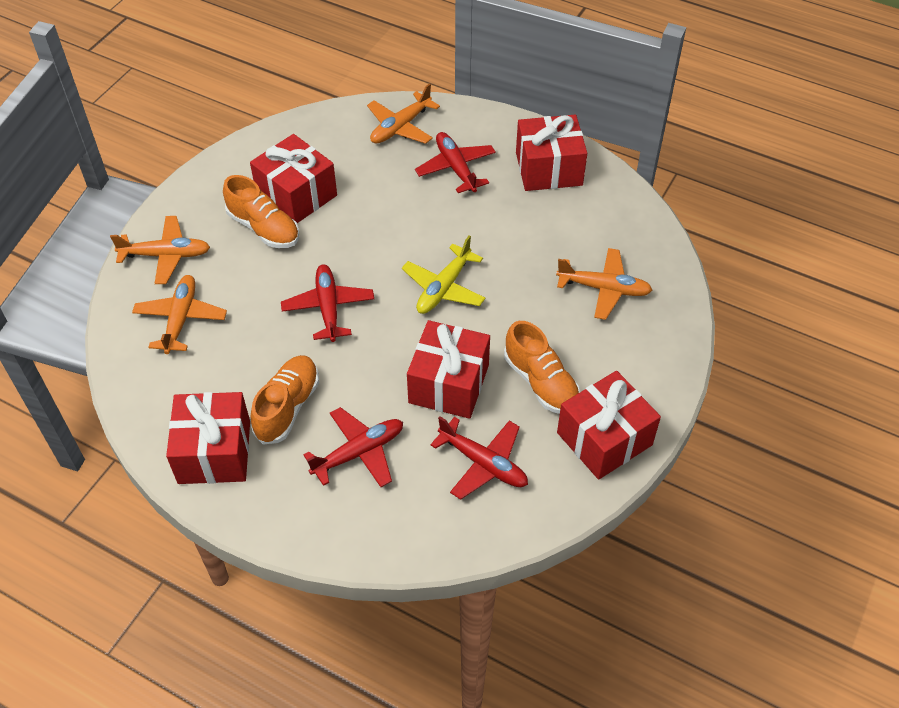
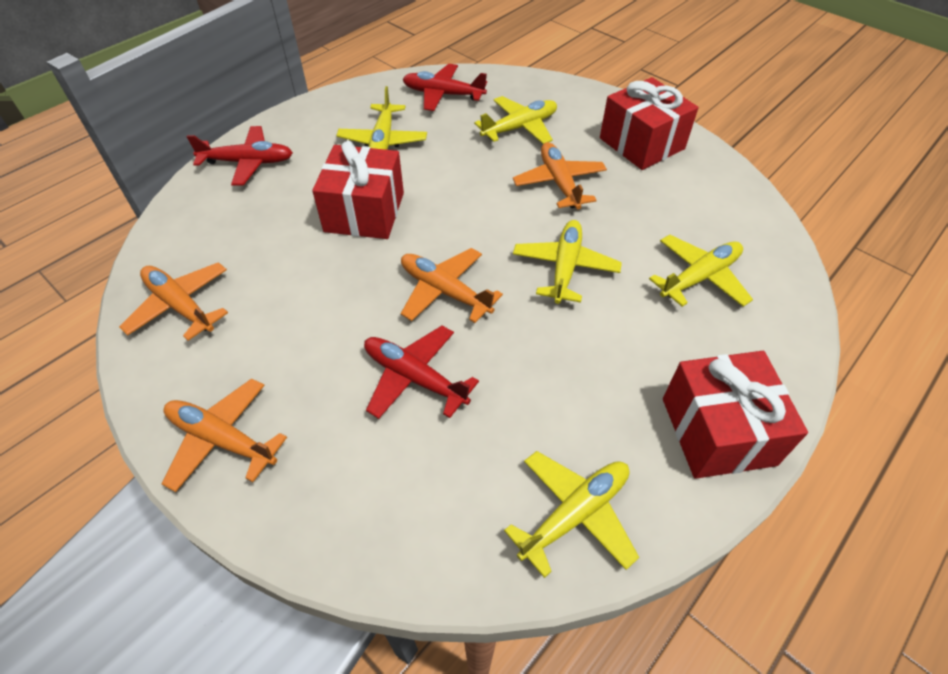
orange shoe: 3 -> 0
red gift: 5 -> 3
red plane: 4 -> 3
yellow plane: 1 -> 5

